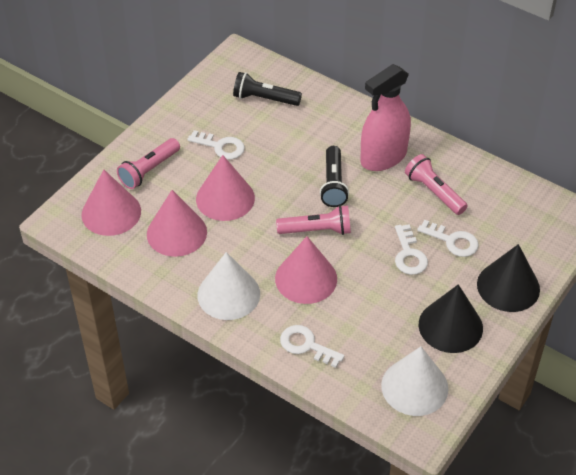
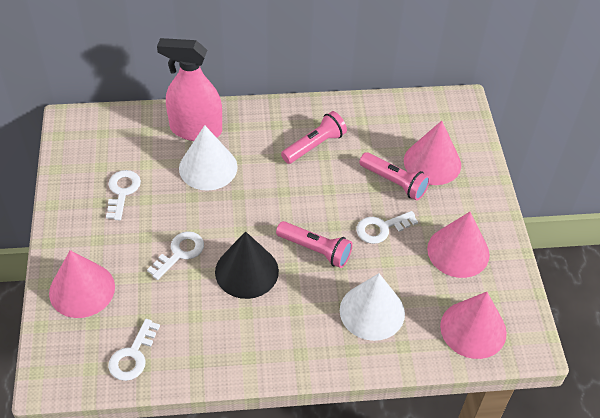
black cone: 2 -> 1
black flashlight: 2 -> 0

